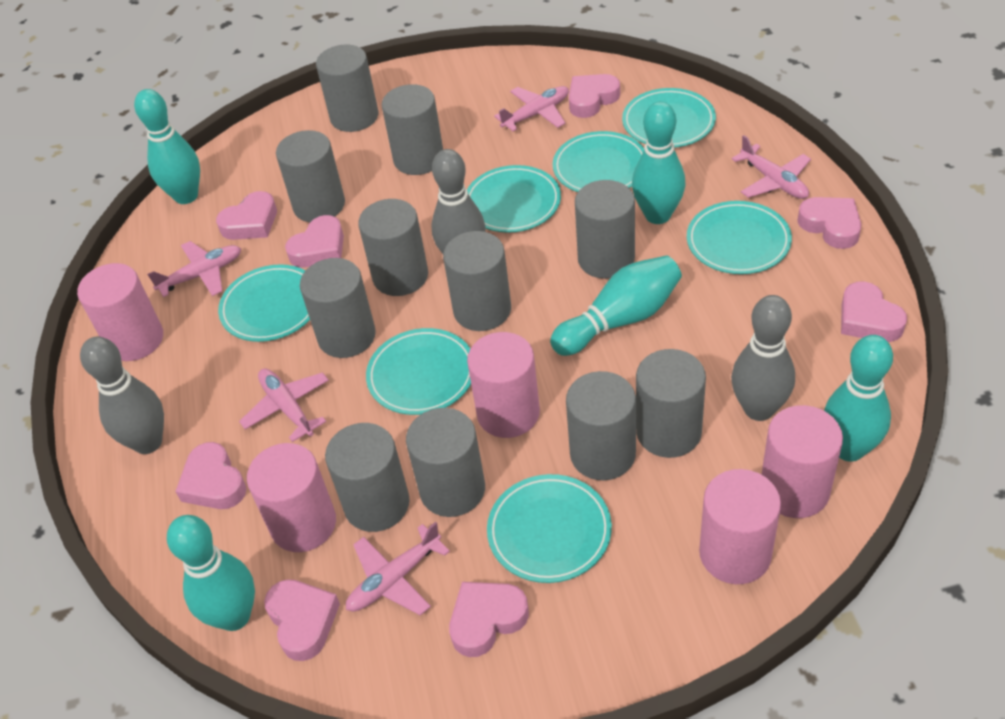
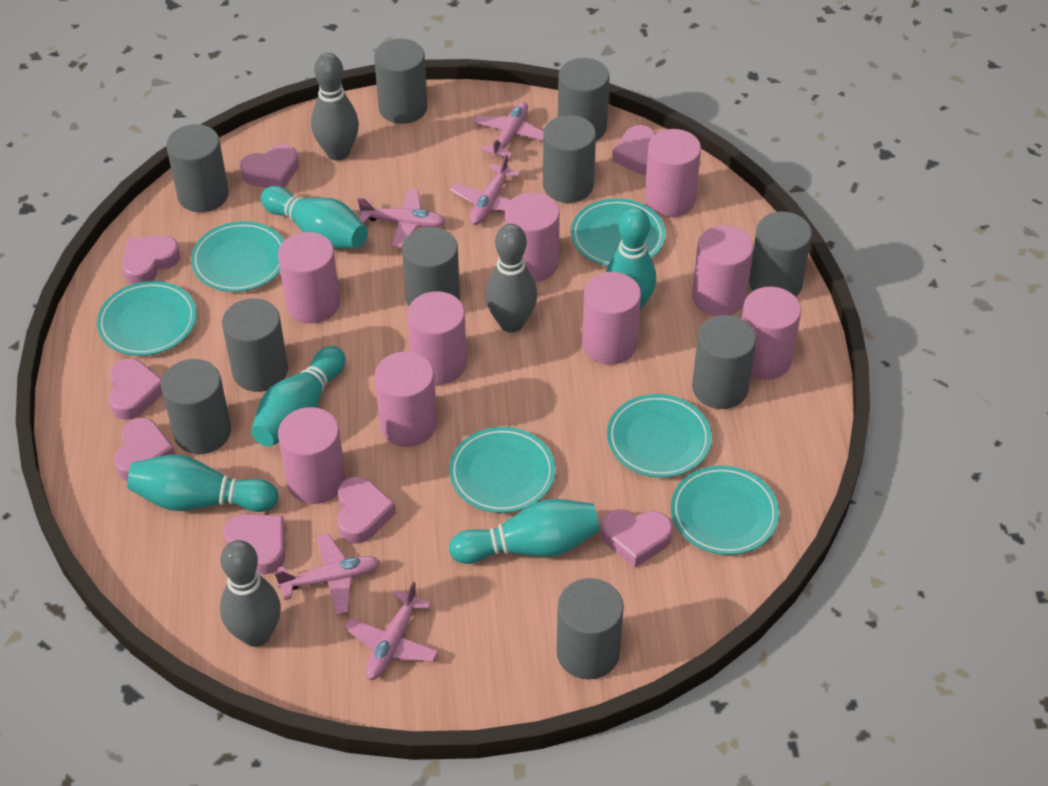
grey cylinder: 11 -> 10
pink cylinder: 5 -> 9
turquoise plate: 7 -> 6

